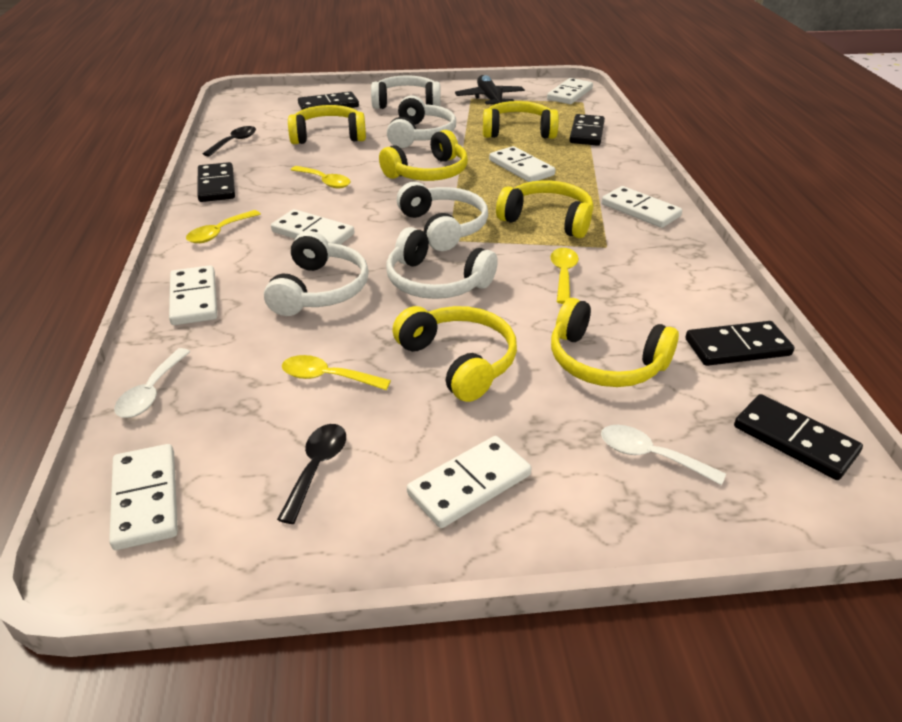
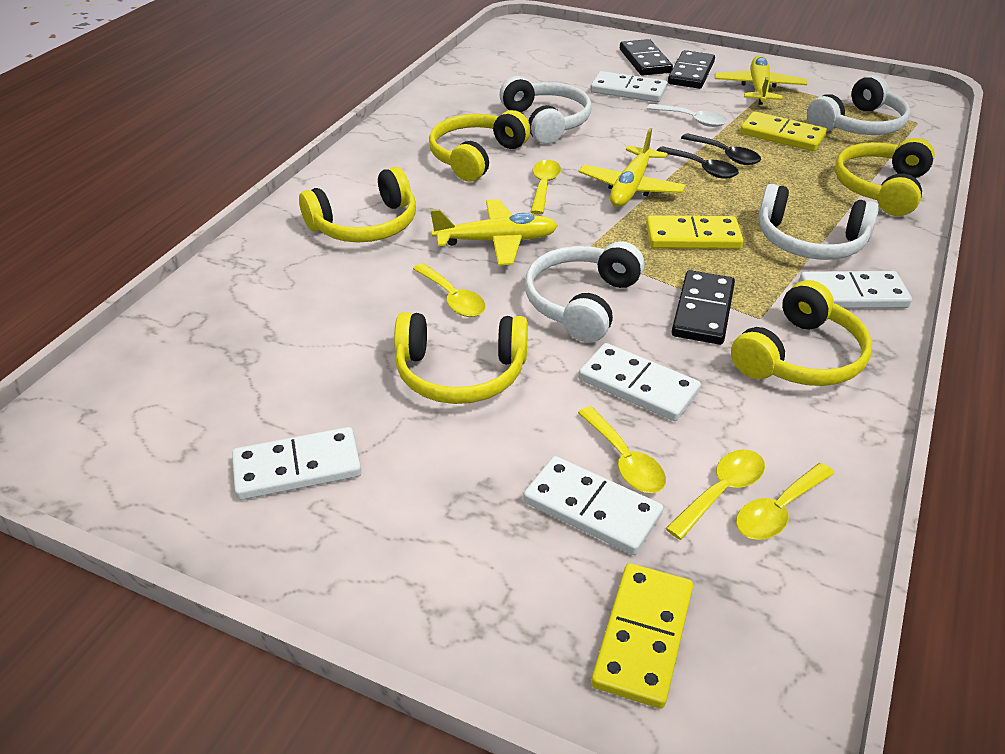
black domino: 5 -> 3
black plane: 1 -> 0
white domino: 7 -> 5
white headphones: 5 -> 4
white spoon: 2 -> 1
yellow domino: 0 -> 3
yellow headphones: 6 -> 5
yellow plane: 0 -> 3
yellow spoon: 4 -> 5

